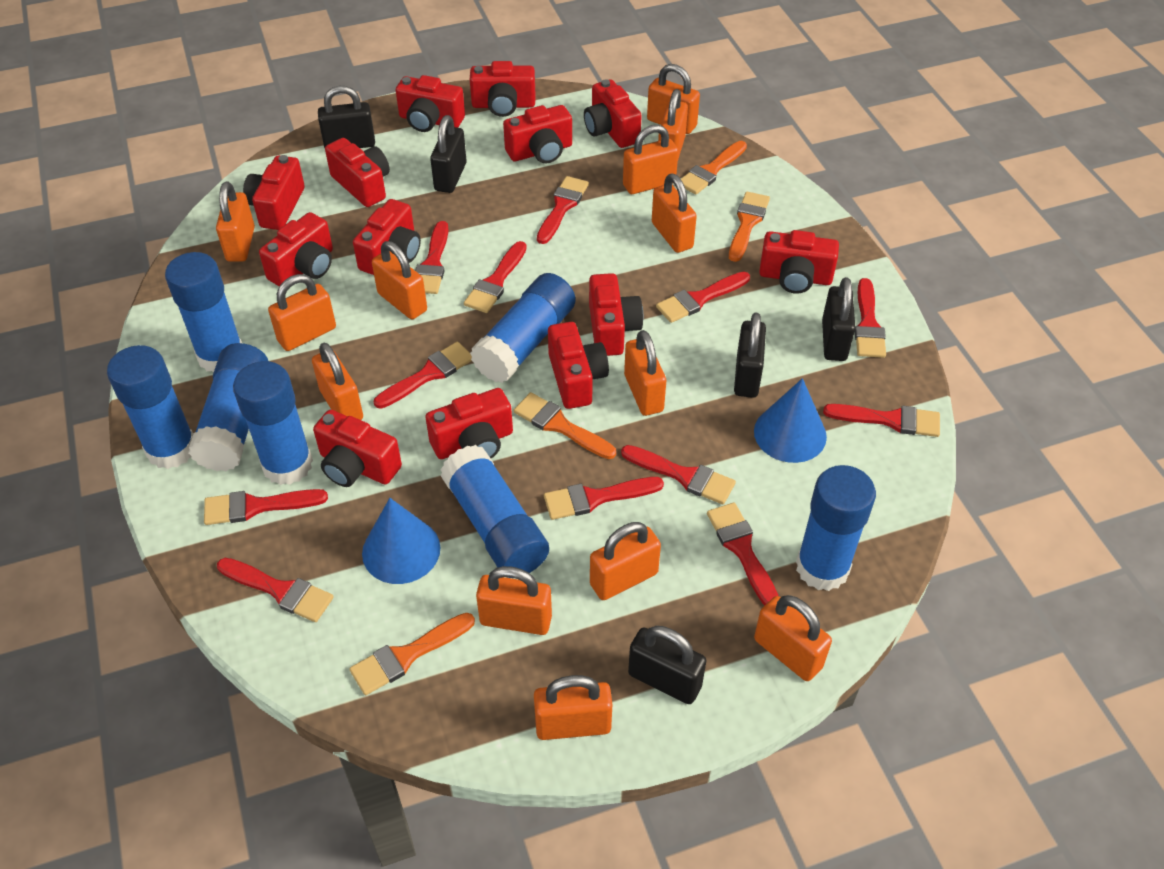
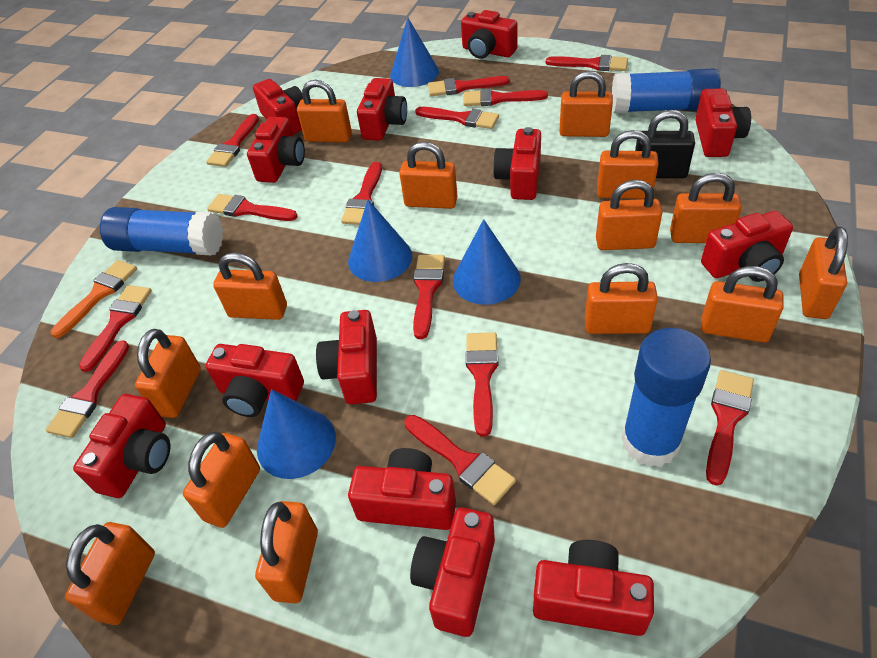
black padlock: 5 -> 1
blue cone: 2 -> 4
blue glue stick: 7 -> 3
orange brush: 4 -> 1
orange padlock: 13 -> 14
red brush: 12 -> 13

